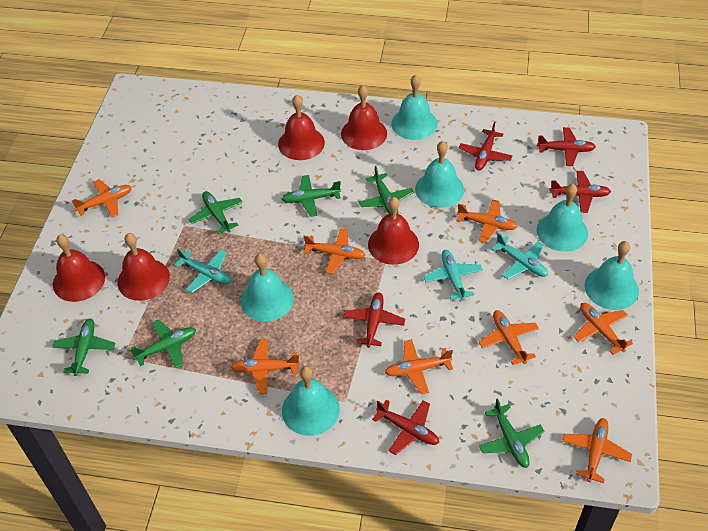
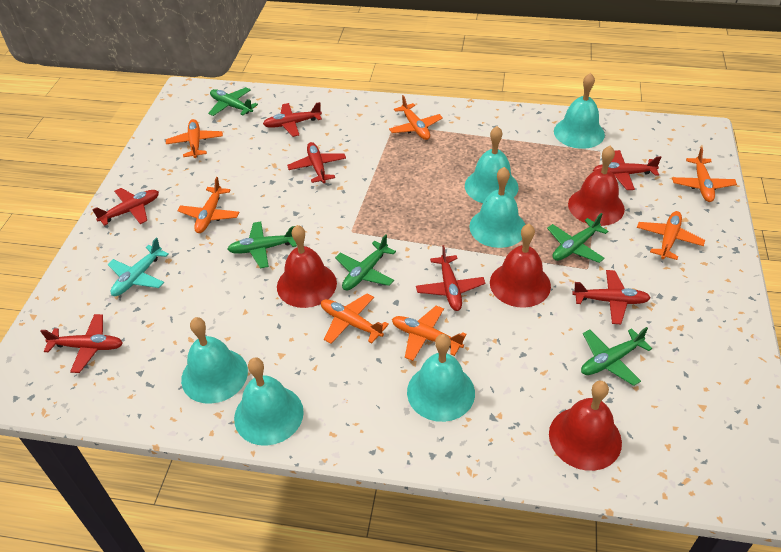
green plane: 6 -> 5
orange plane: 8 -> 7
red bell: 5 -> 4
red plane: 5 -> 7
turquoise plane: 3 -> 1

